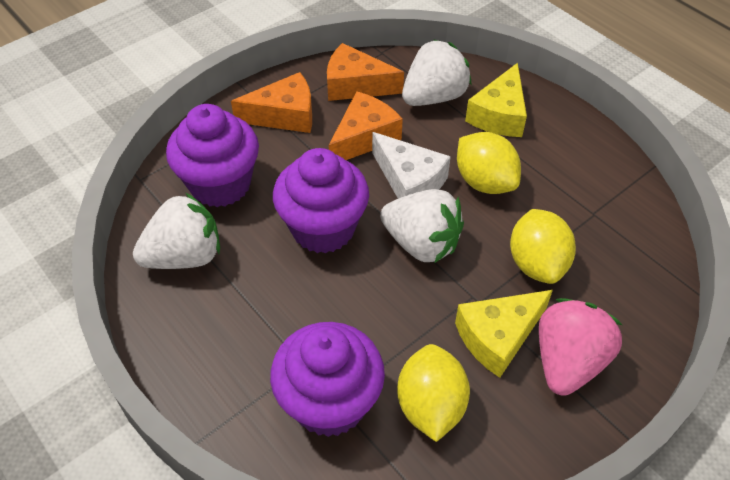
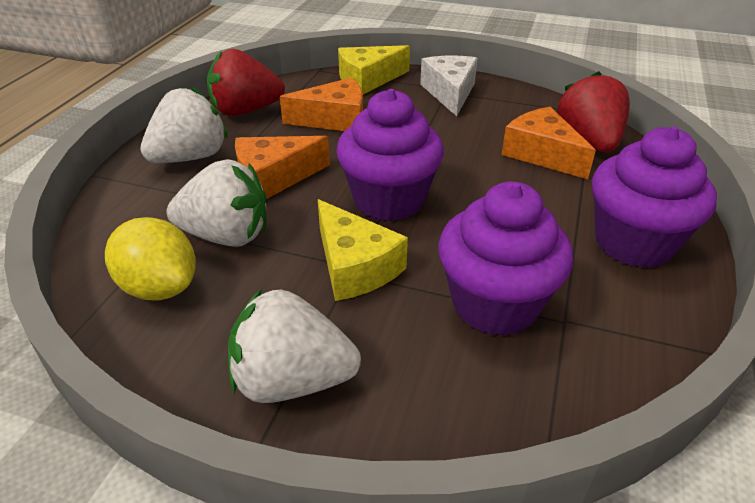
pink strawberry: 1 -> 0
red strawberry: 0 -> 2
yellow lemon: 3 -> 1

